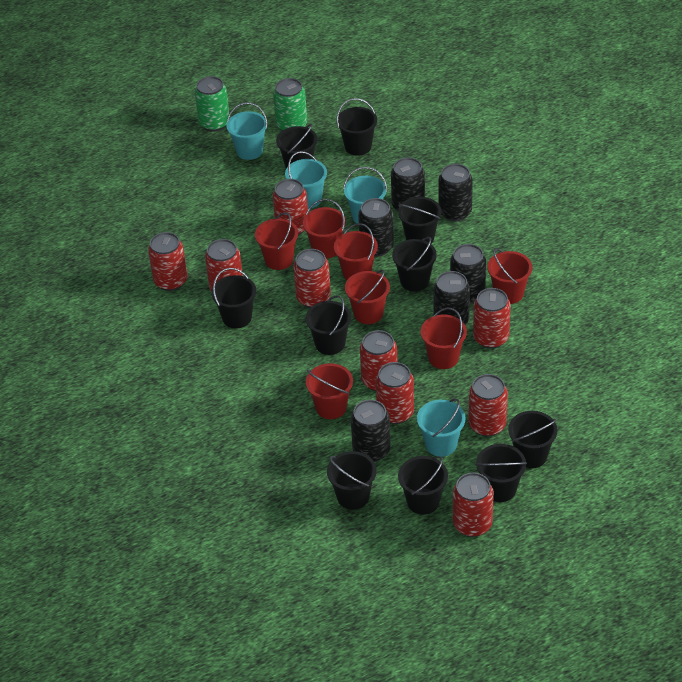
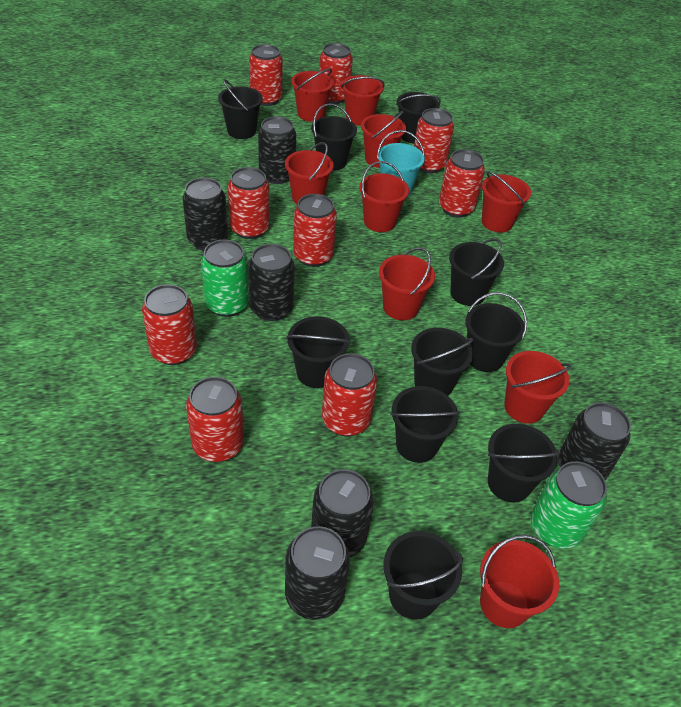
red bucket: 7 -> 9
turquoise bucket: 4 -> 1

